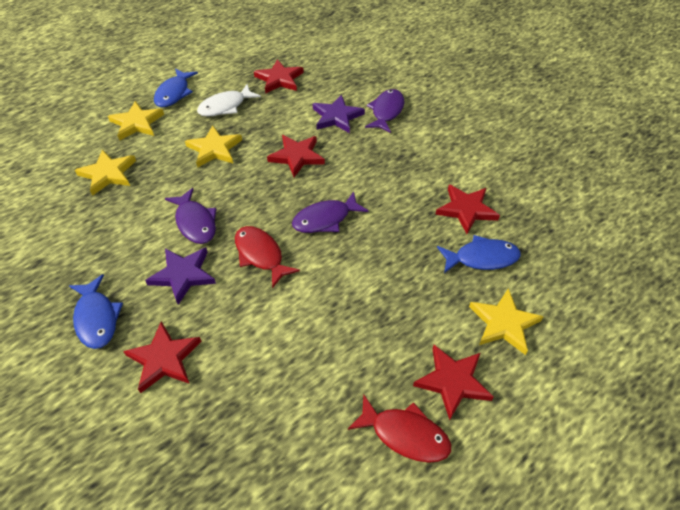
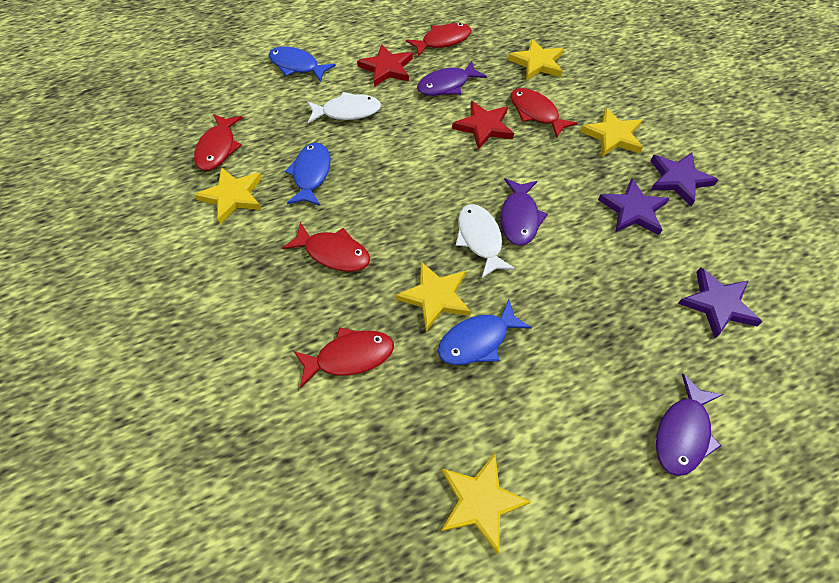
purple star: 2 -> 3
red fish: 2 -> 5
red star: 5 -> 2
white fish: 1 -> 2
yellow star: 4 -> 5

